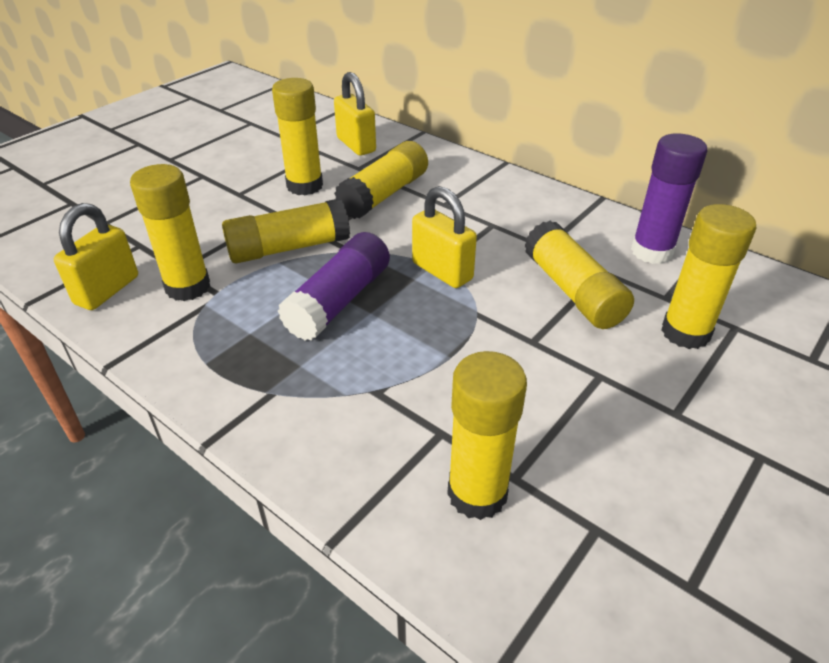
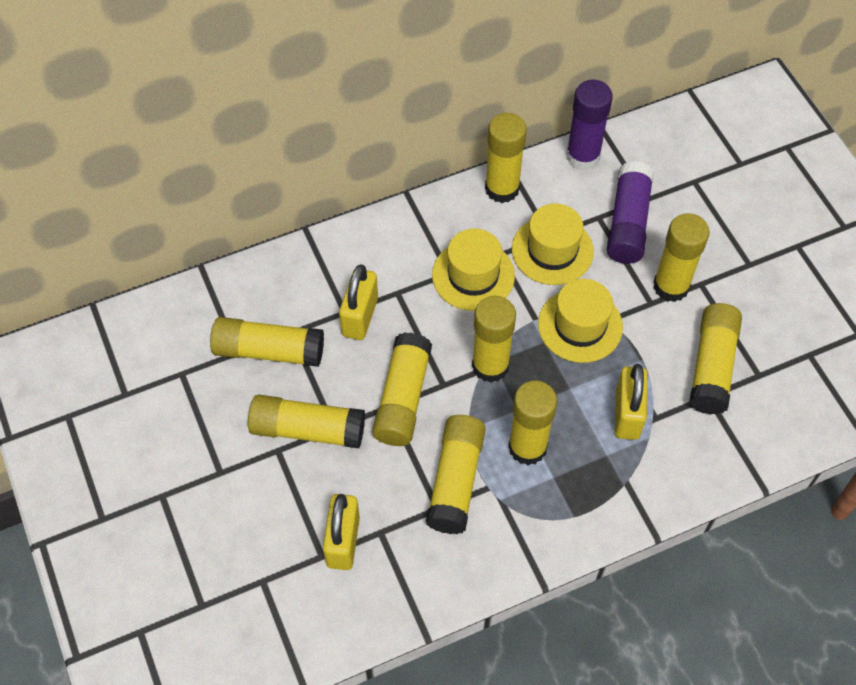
yellow glue stick: 7 -> 9
yellow hat: 0 -> 3

